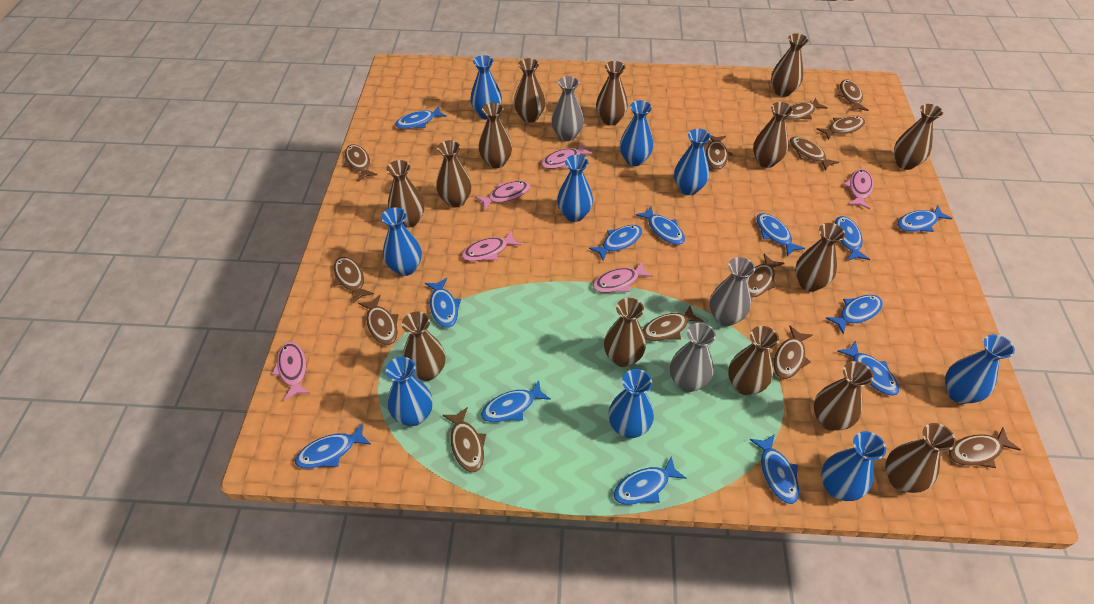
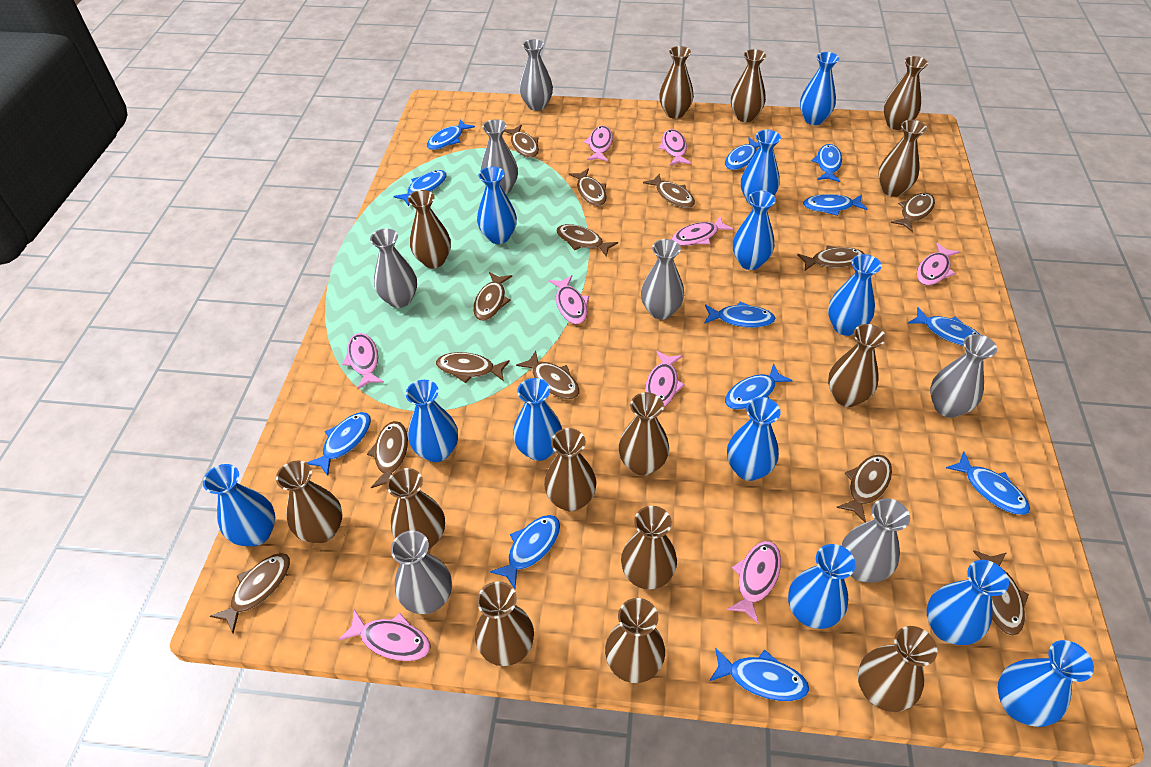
blue fish: 13 -> 12
blue vase: 9 -> 12
grey vase: 3 -> 7
pink fish: 6 -> 9

